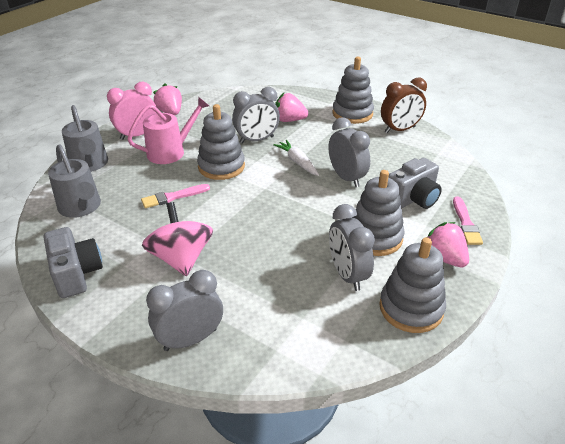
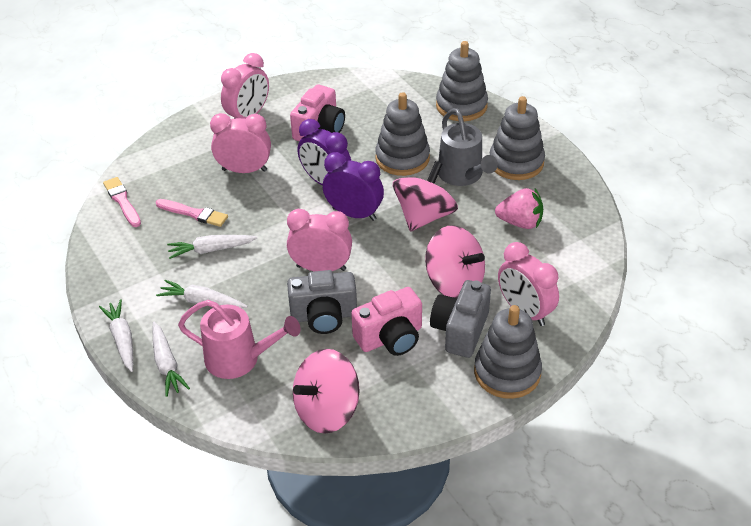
brown clock: 1 -> 0
grey clock: 4 -> 0
grey watering can: 2 -> 1
pink camera: 0 -> 2
pink clock: 1 -> 4
pink spinning top: 1 -> 3
pink strawberry: 3 -> 1
purple clock: 0 -> 2
white carrot: 1 -> 4

